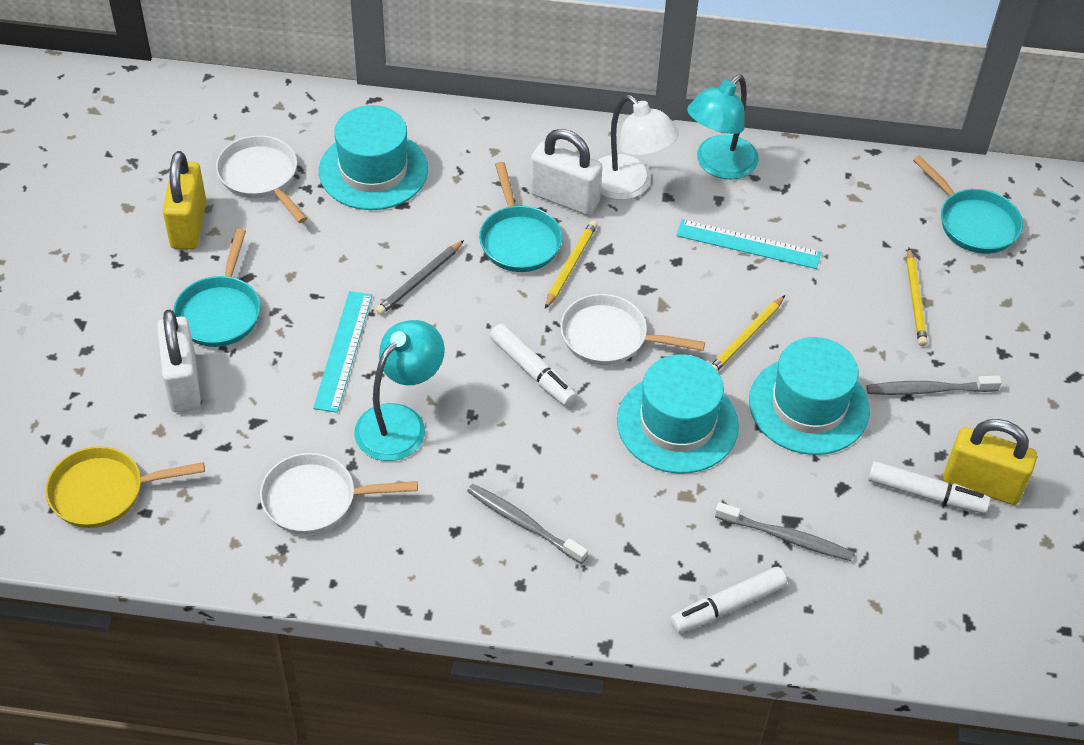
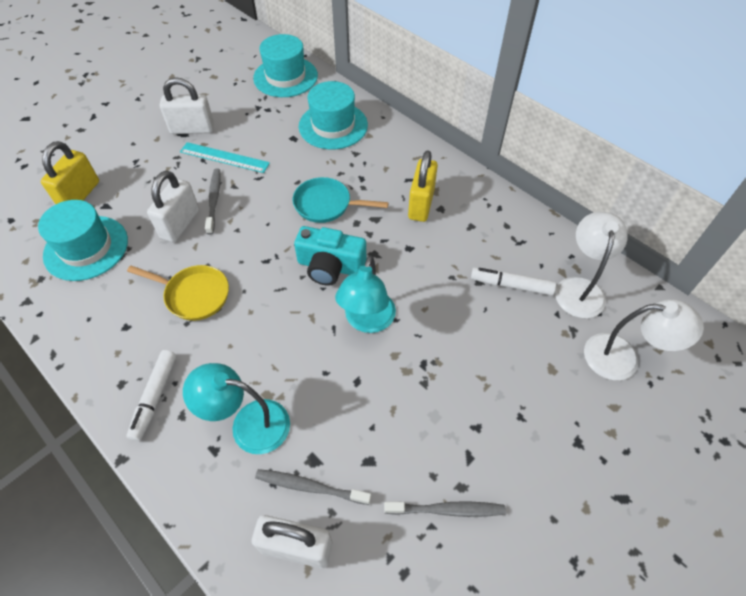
grey pencil: 1 -> 0
turquoise camera: 0 -> 1
turquoise pan: 3 -> 1
turquoise ruler: 2 -> 1
white lamp: 1 -> 2
white marker: 3 -> 2
white padlock: 2 -> 3
white pan: 3 -> 0
yellow pencil: 3 -> 0

